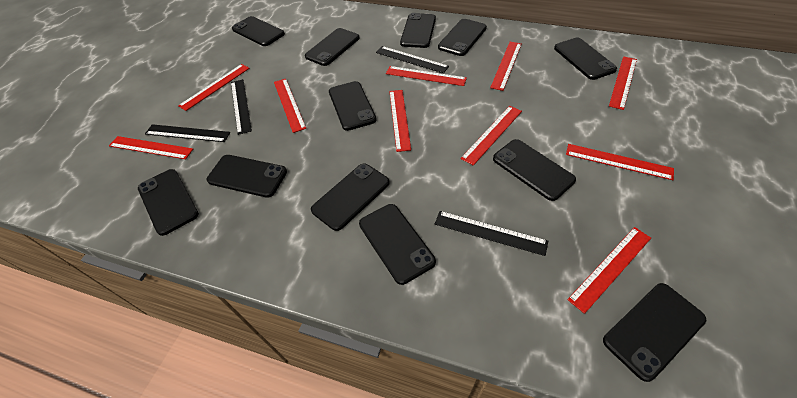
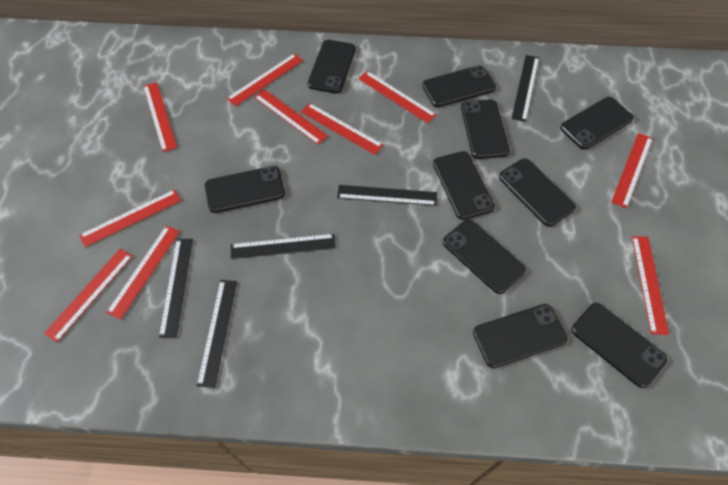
black phone: 12 -> 10
black ruler: 4 -> 5

